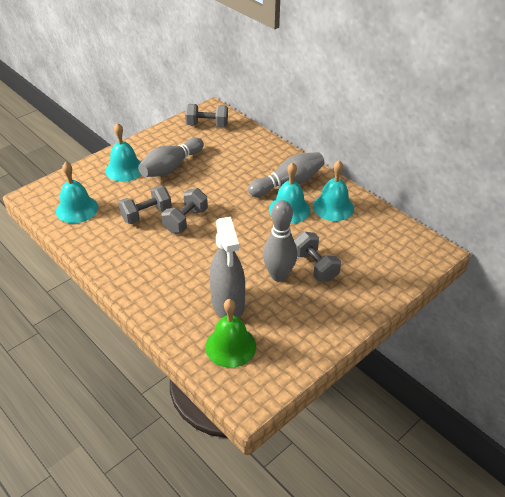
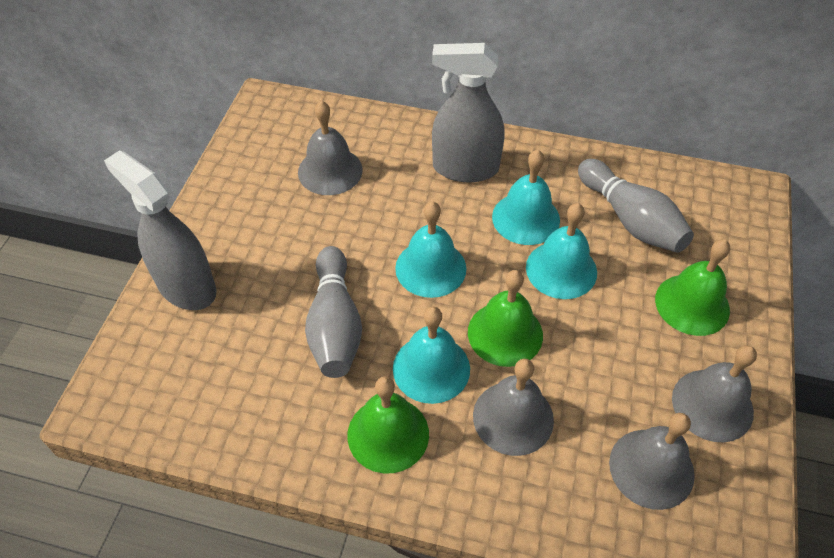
green bell: 1 -> 3
grey bell: 0 -> 4
grey bowling pin: 3 -> 2
grey dumbbell: 4 -> 0
grey spray bottle: 1 -> 2

